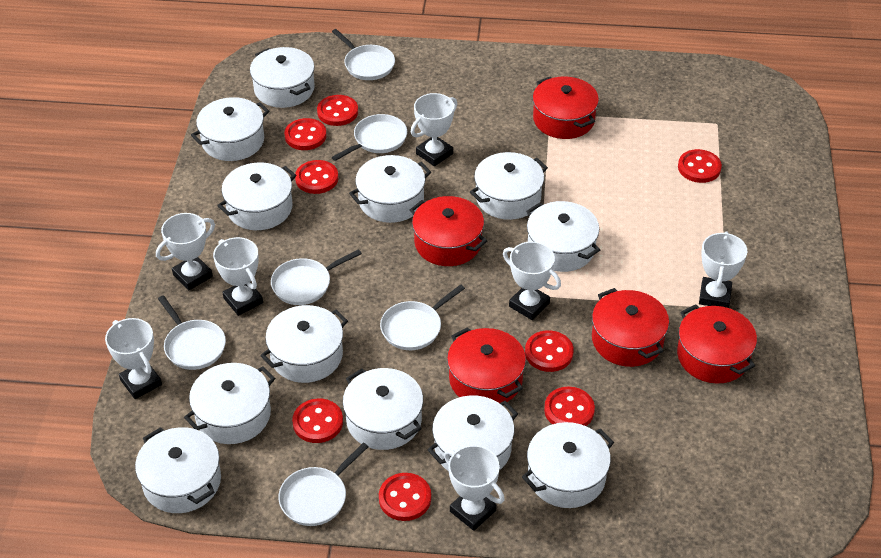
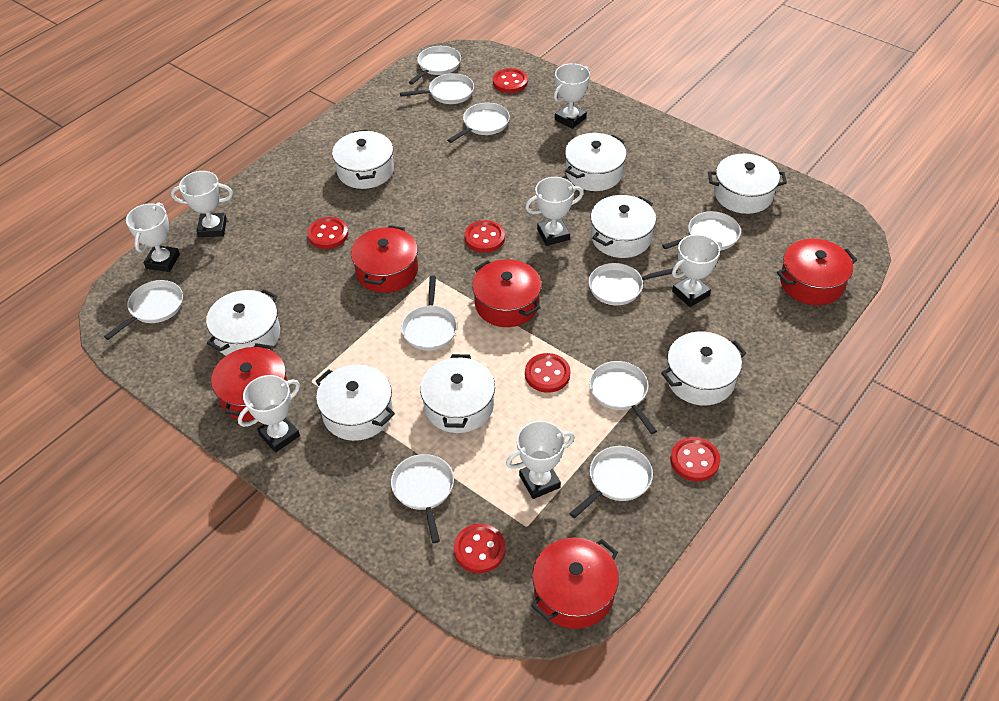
red button: 8 -> 6
white pan: 6 -> 10
white pot: 12 -> 8

